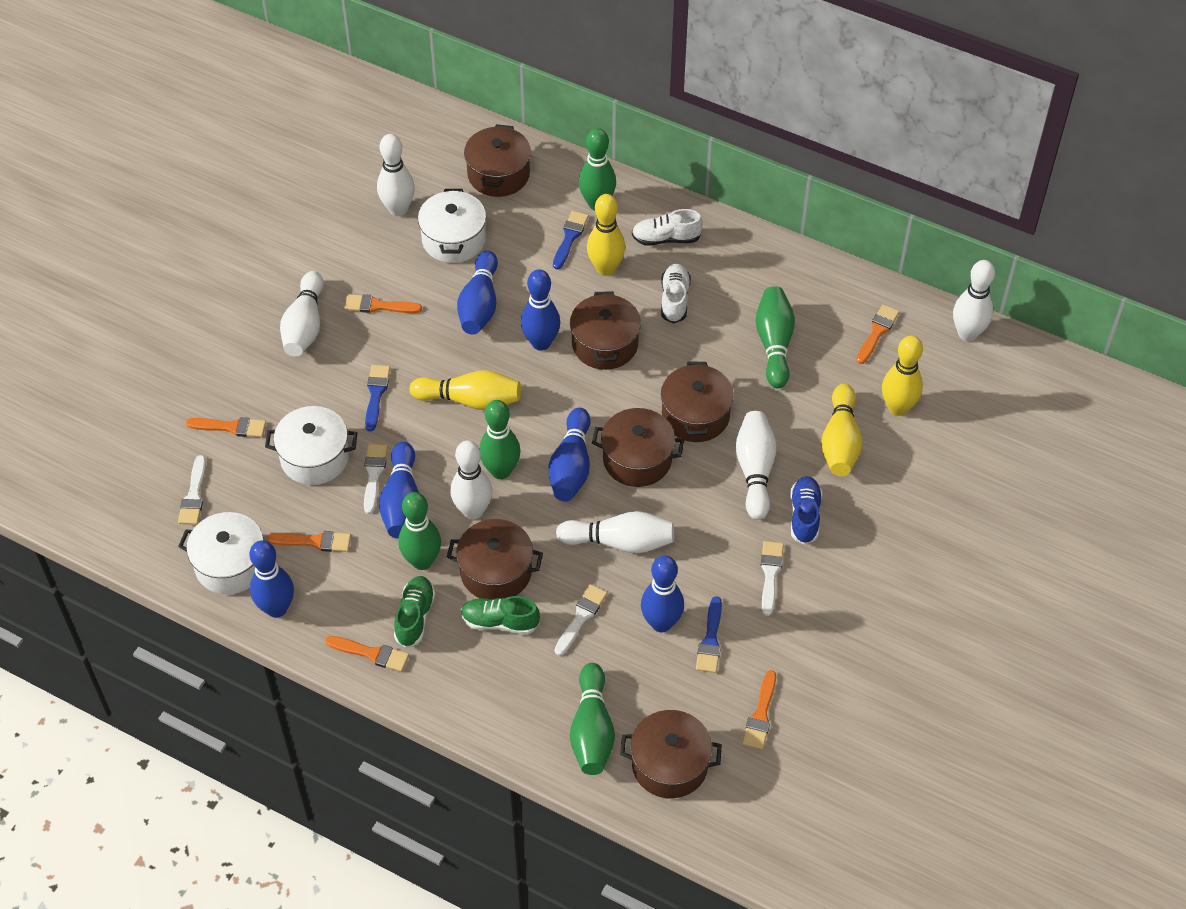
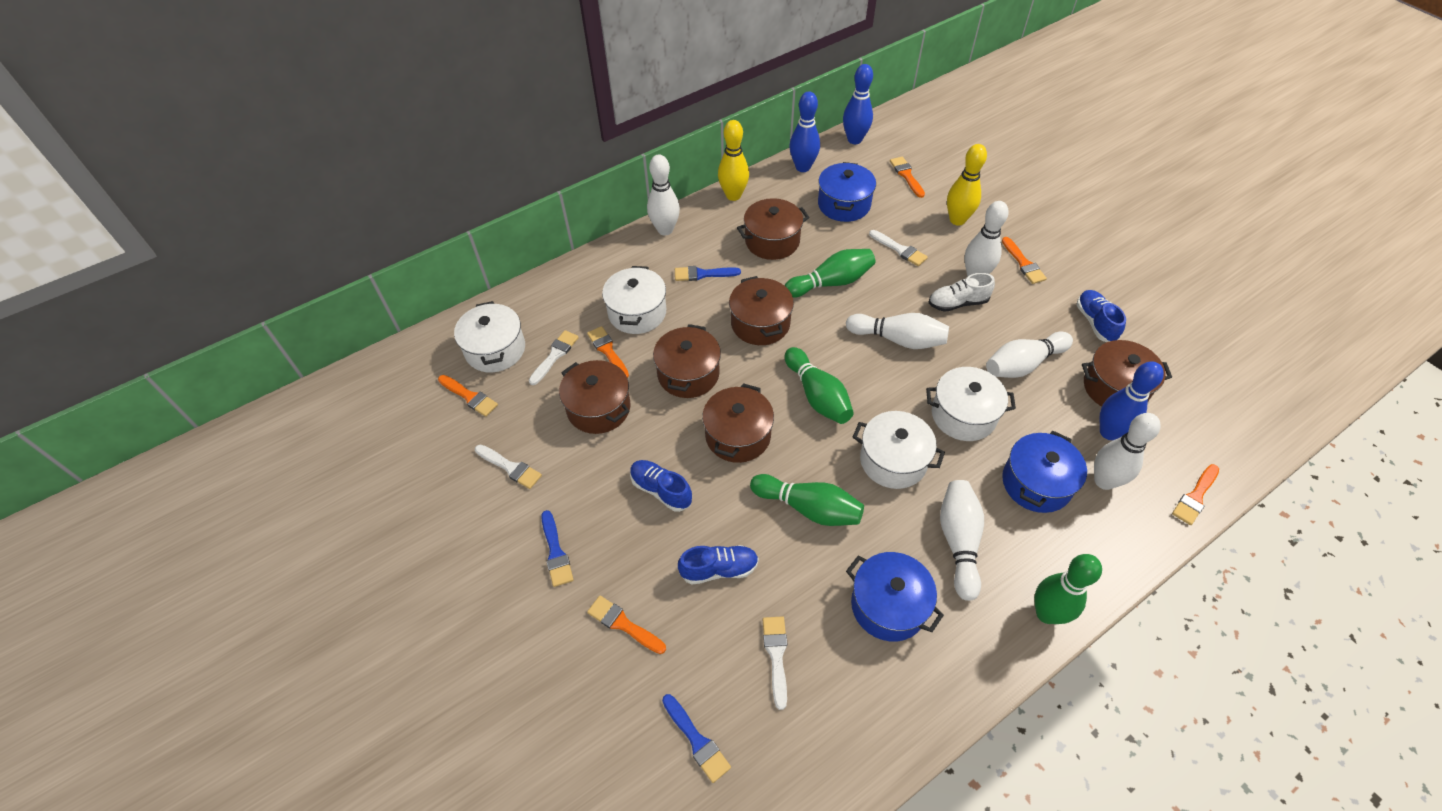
blue bowling pin: 6 -> 3
blue pot: 0 -> 3
blue shoe: 1 -> 3
green bowling pin: 5 -> 4
green shoe: 2 -> 0
white pot: 3 -> 4
white shoe: 2 -> 1
yellow bowling pin: 4 -> 2

